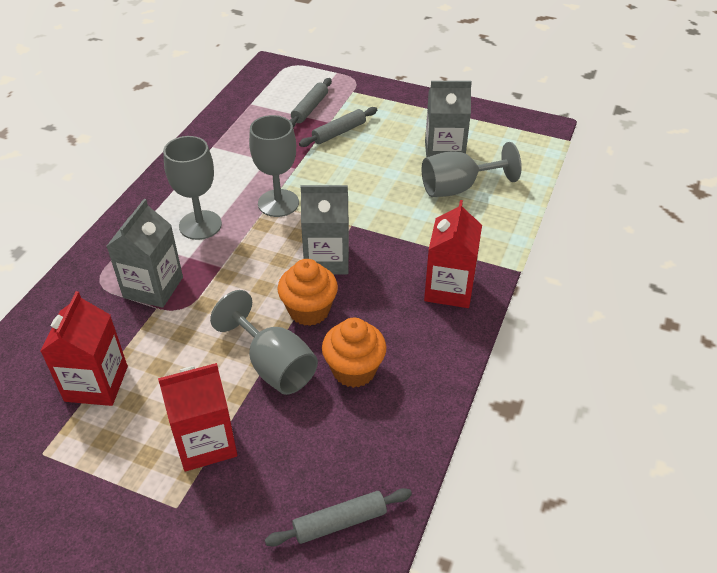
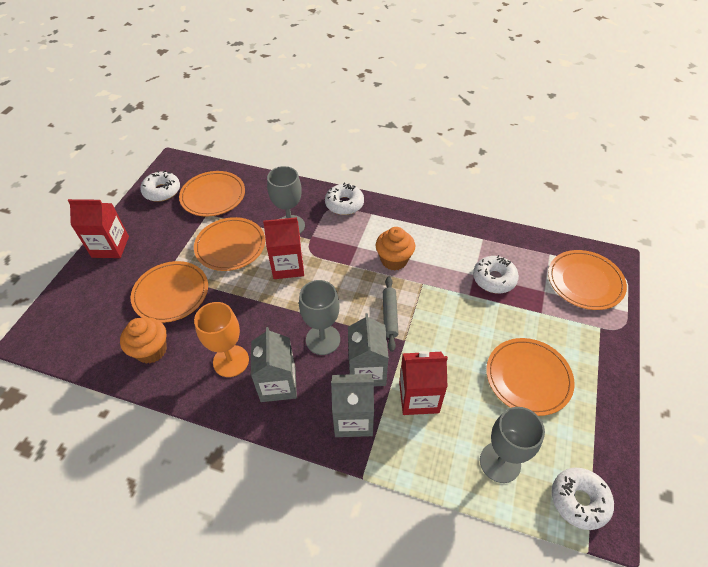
grey goblet: 4 -> 3
grey rolling pin: 3 -> 1
orange goblet: 0 -> 1
orange plate: 0 -> 5
white donut: 0 -> 4

